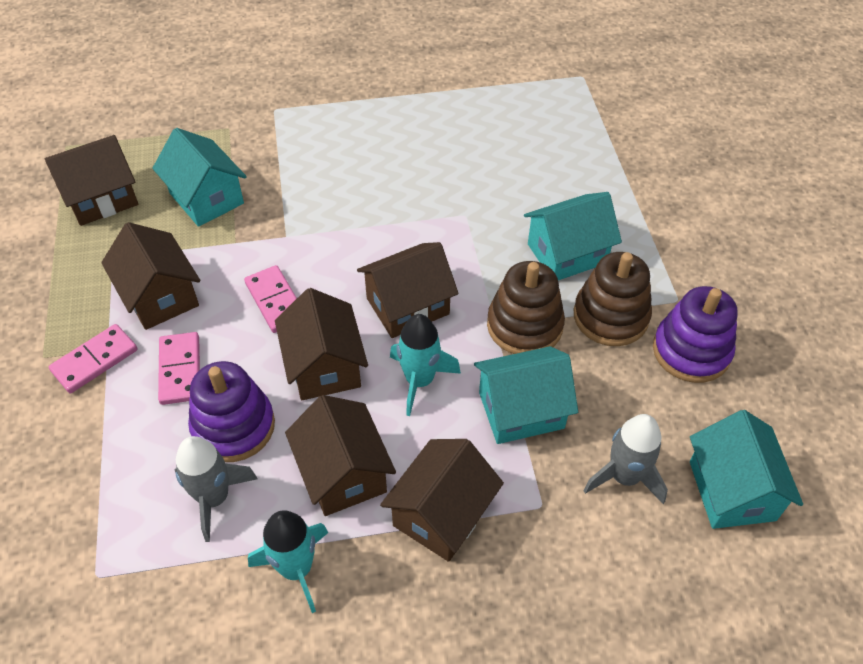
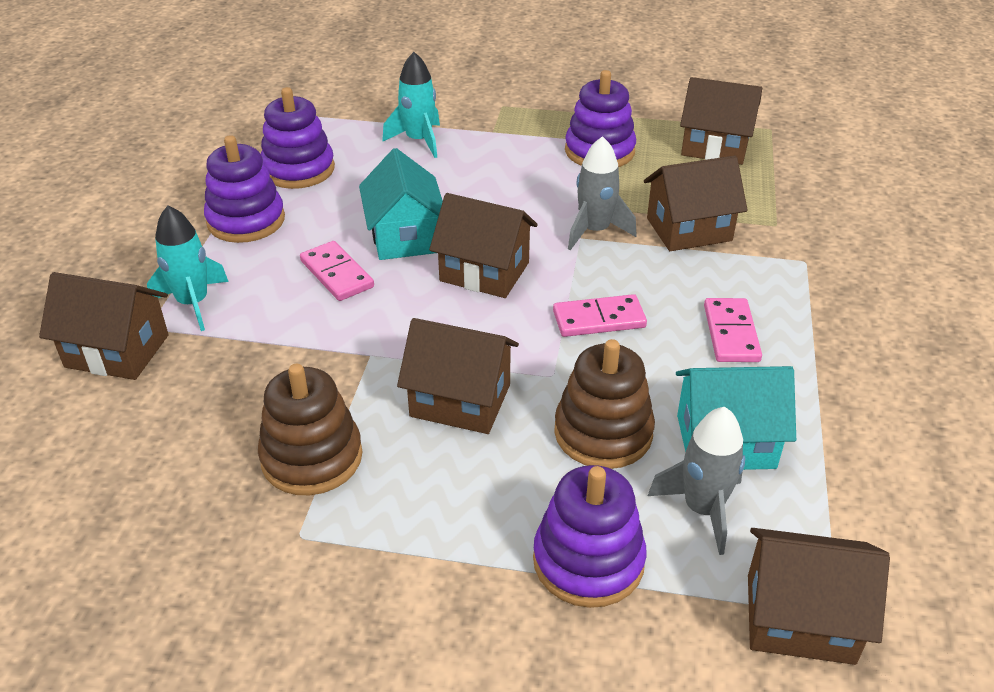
purple stacking toy: 2 -> 4
turquoise house: 4 -> 2

